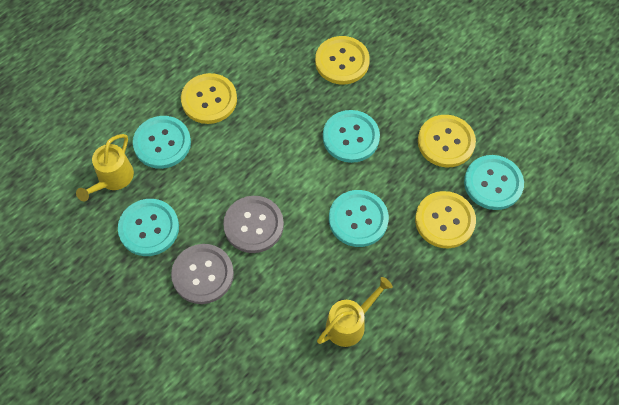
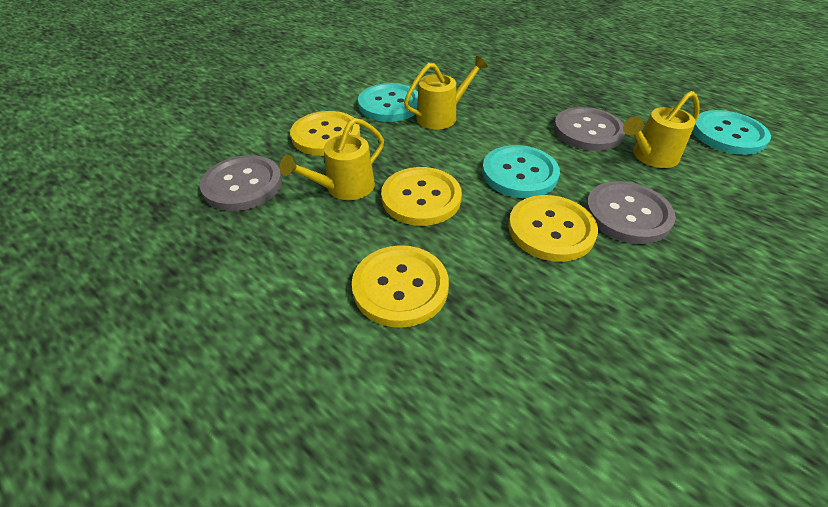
grey button: 2 -> 3
turquoise button: 5 -> 3
yellow watering can: 2 -> 3

